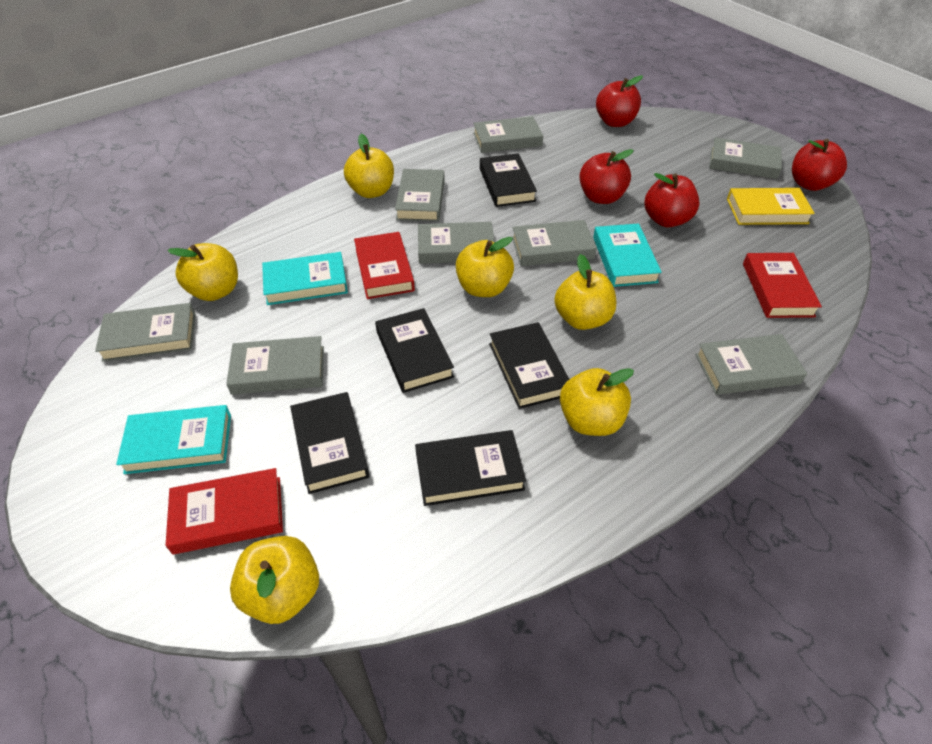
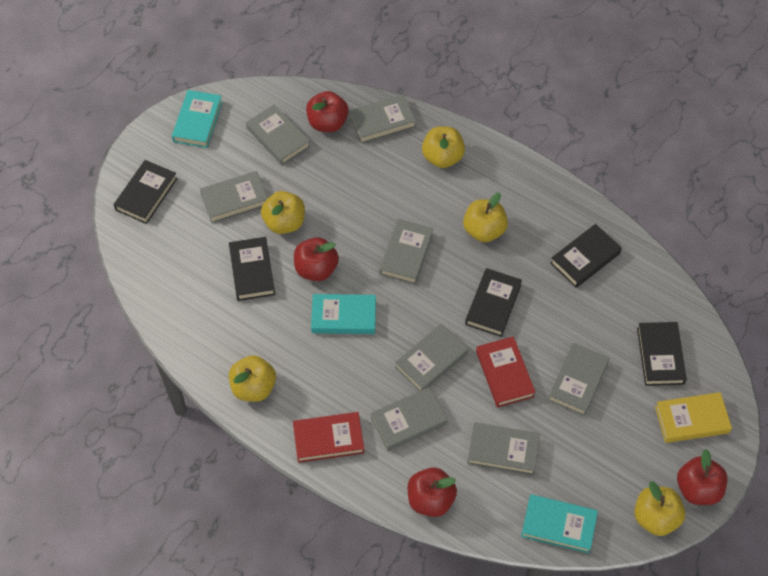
red book: 3 -> 2
yellow apple: 6 -> 5

